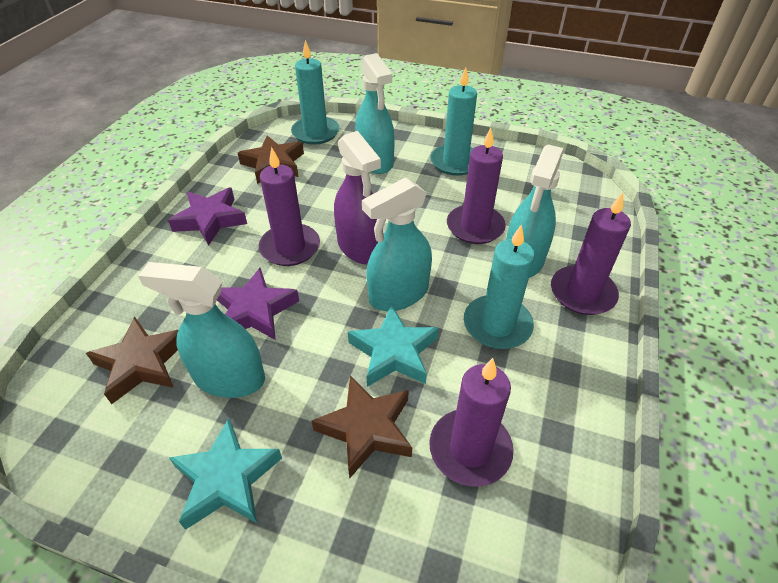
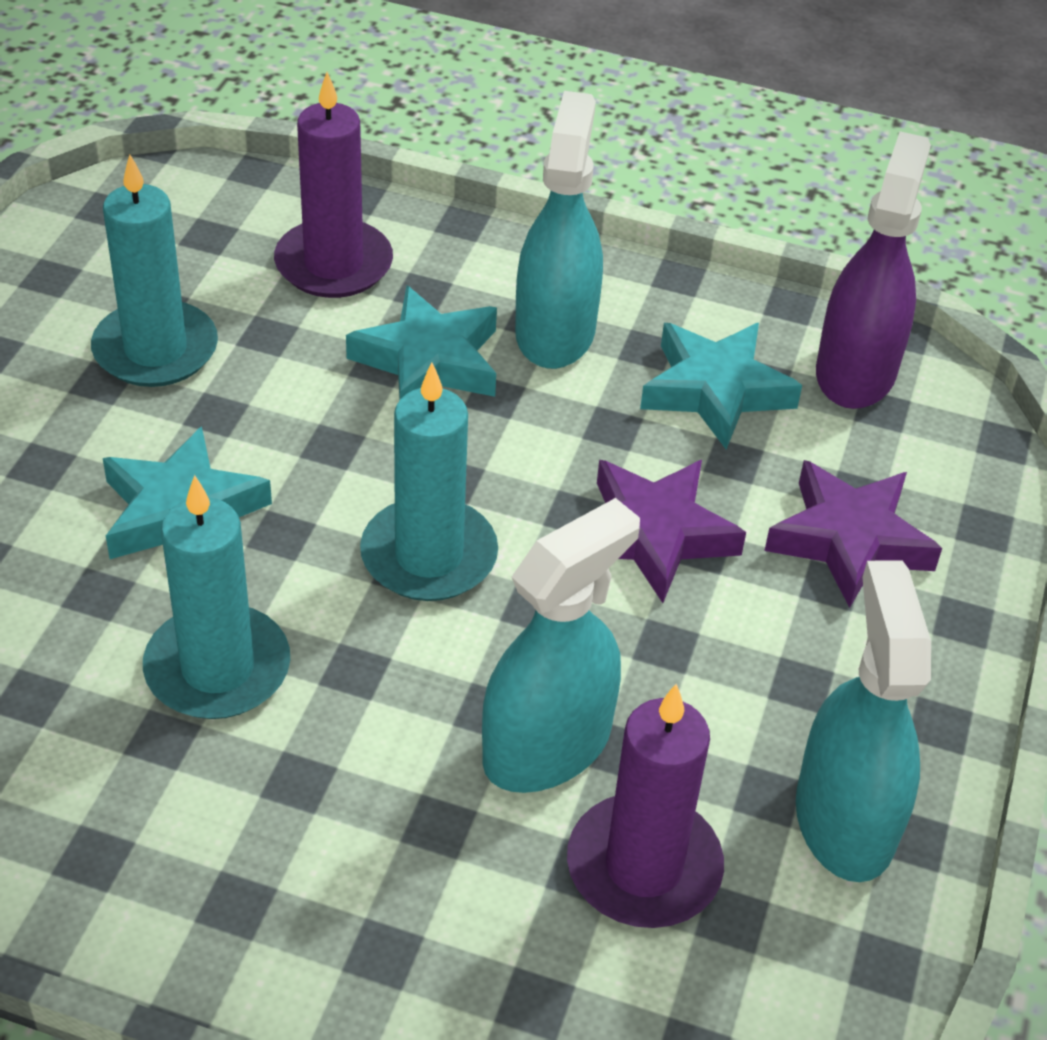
brown star: 3 -> 0
purple candle: 4 -> 2
turquoise spray bottle: 4 -> 3
turquoise star: 2 -> 3

